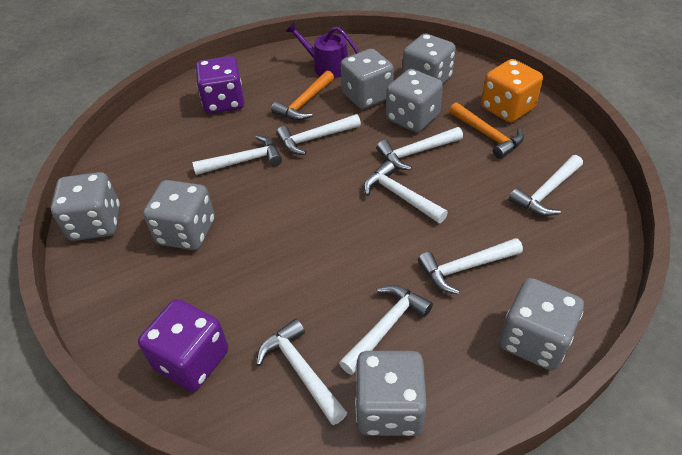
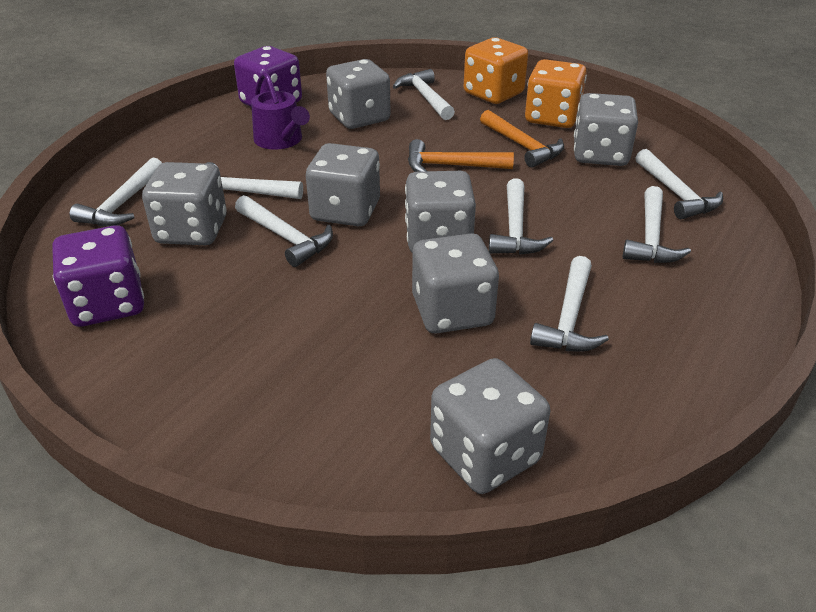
orange dice: 1 -> 2

